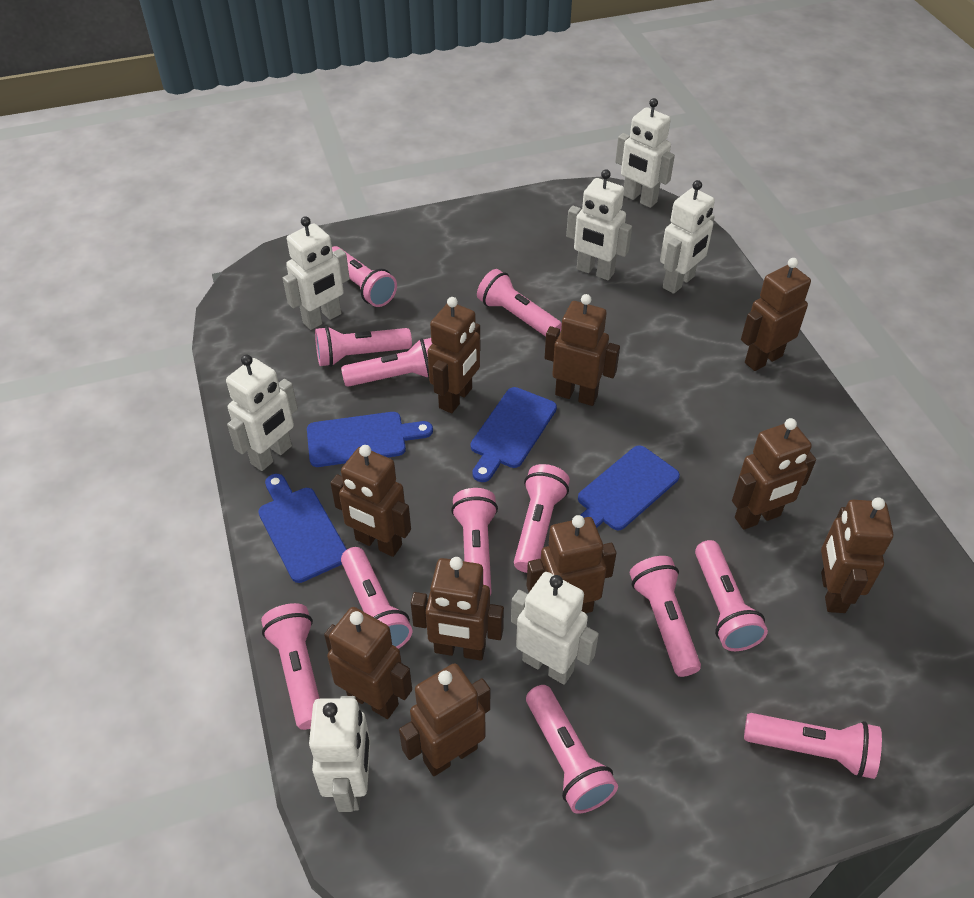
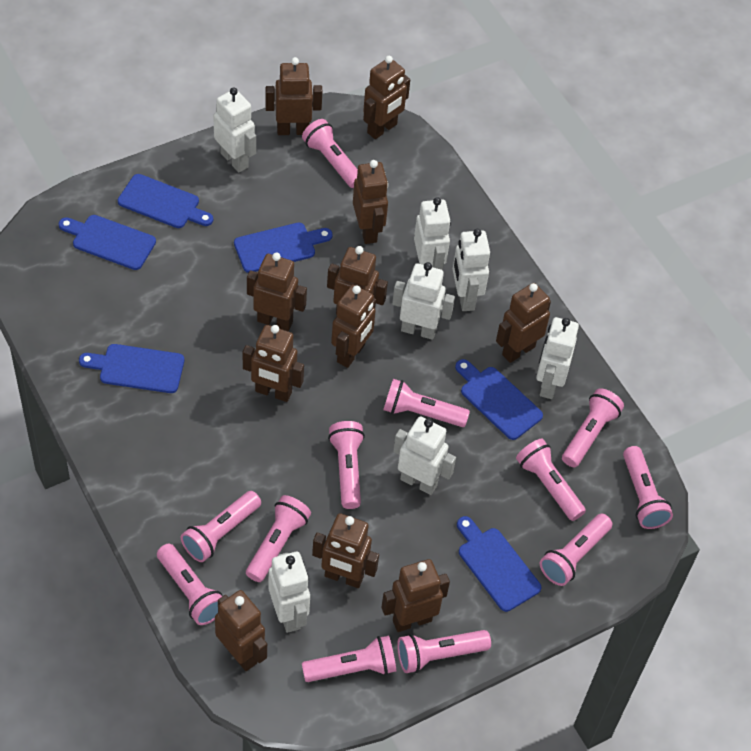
blue cutting board: 4 -> 6
brown robot: 10 -> 11

